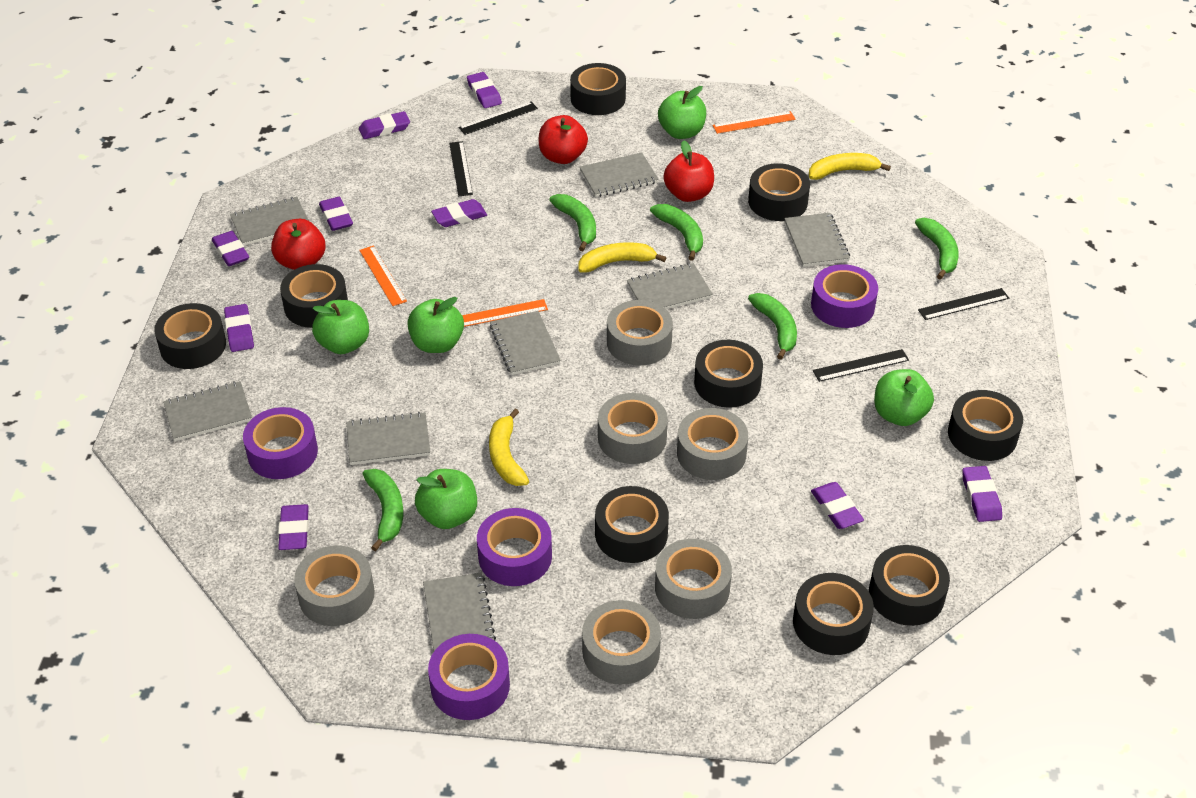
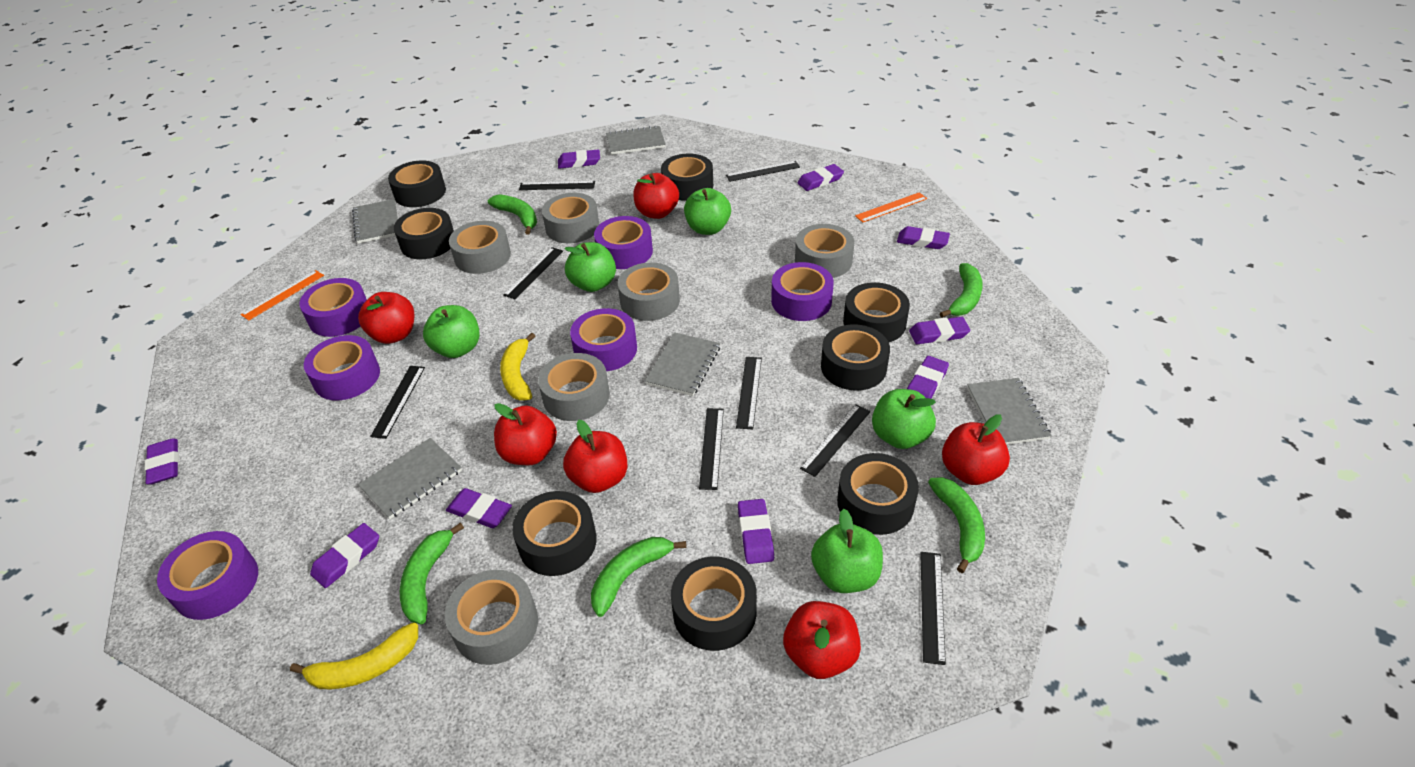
black ruler: 4 -> 8
black tape: 9 -> 8
grey notebook: 8 -> 5
orange ruler: 3 -> 2
purple tape: 4 -> 6
red apple: 3 -> 6
yellow banana: 3 -> 2

